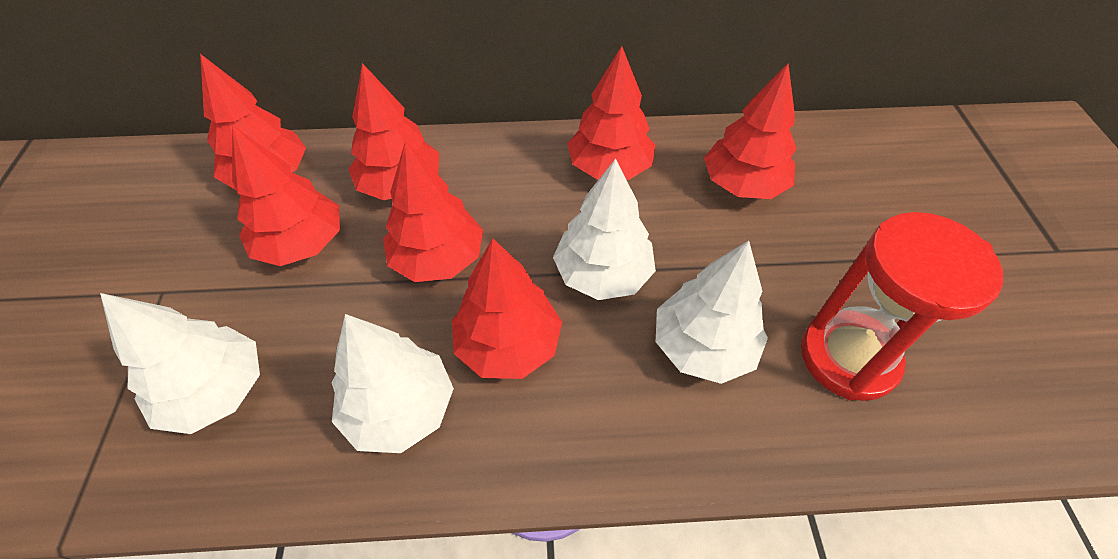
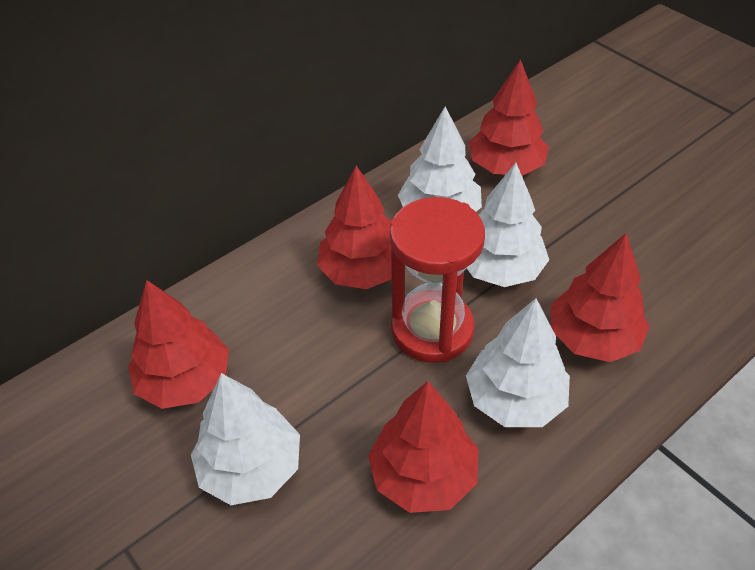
red tree: 7 -> 5

